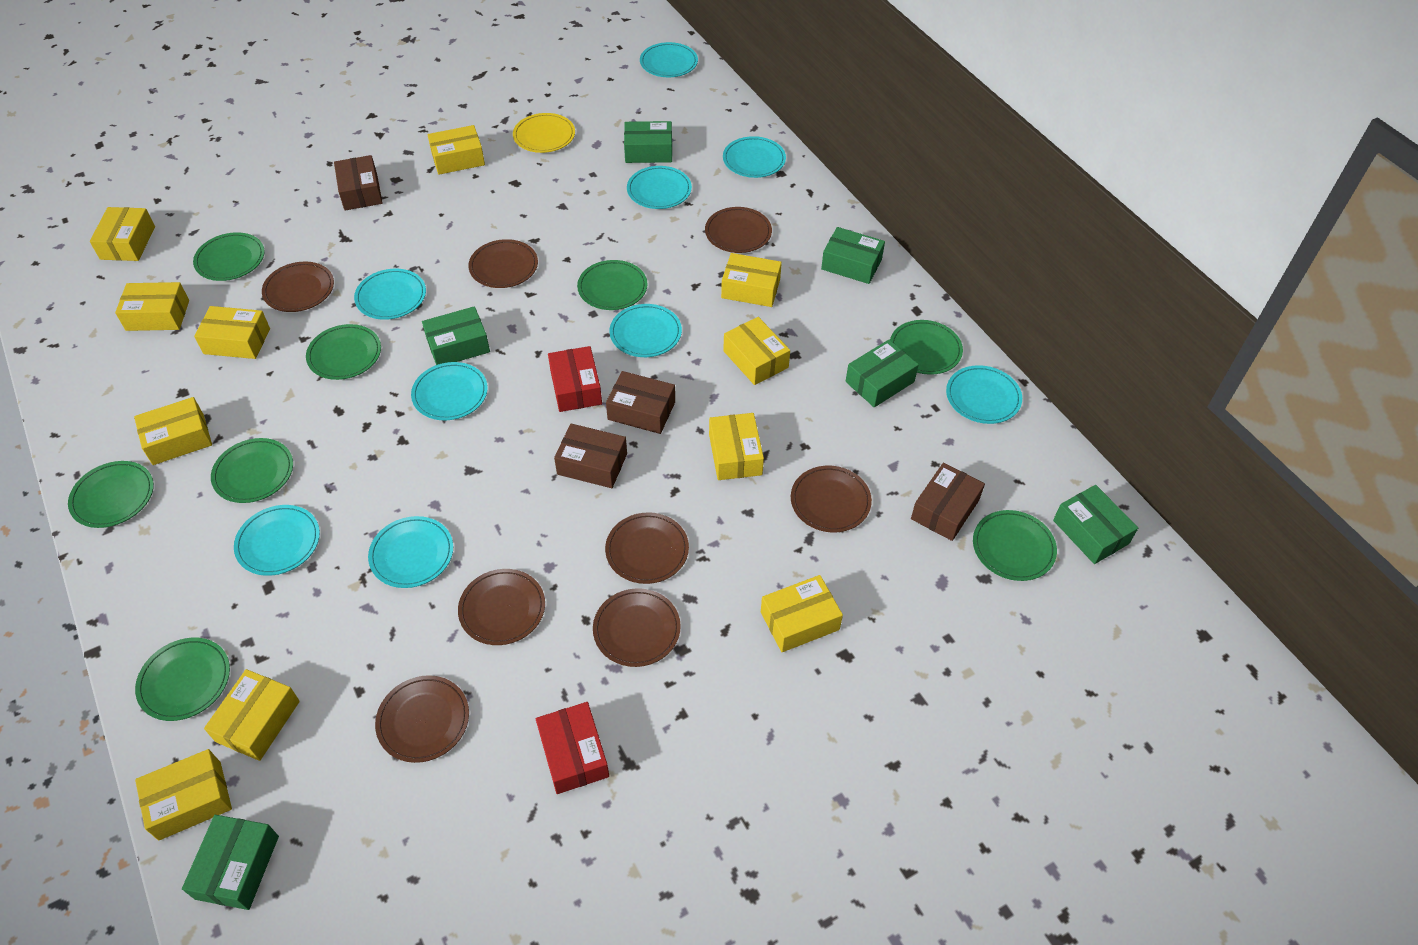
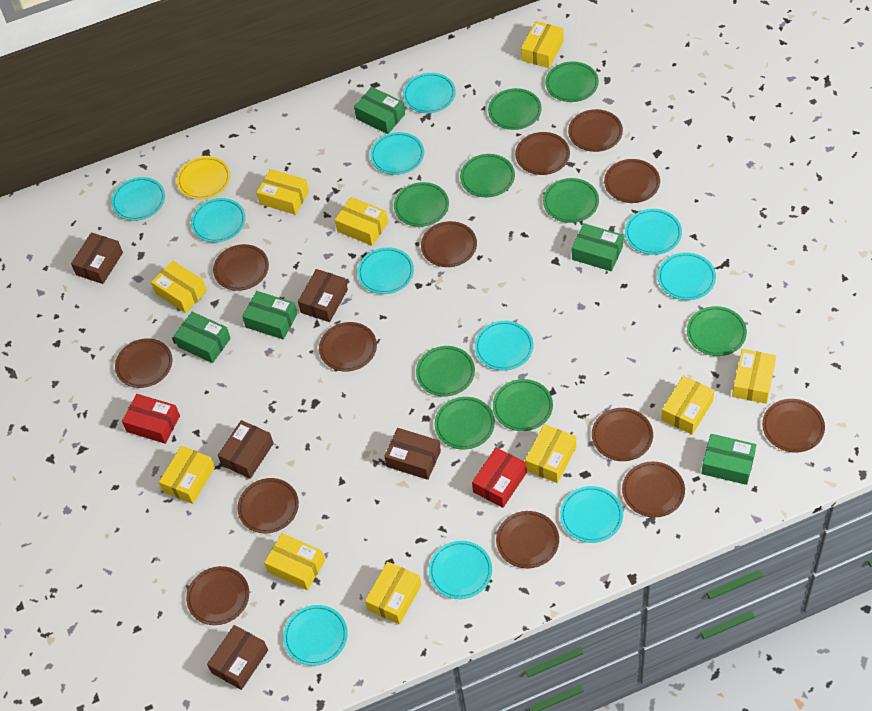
brown box: 4 -> 5
brown plate: 8 -> 13
green box: 6 -> 5
green plate: 8 -> 9
turquoise plate: 9 -> 11
yellow box: 11 -> 10

